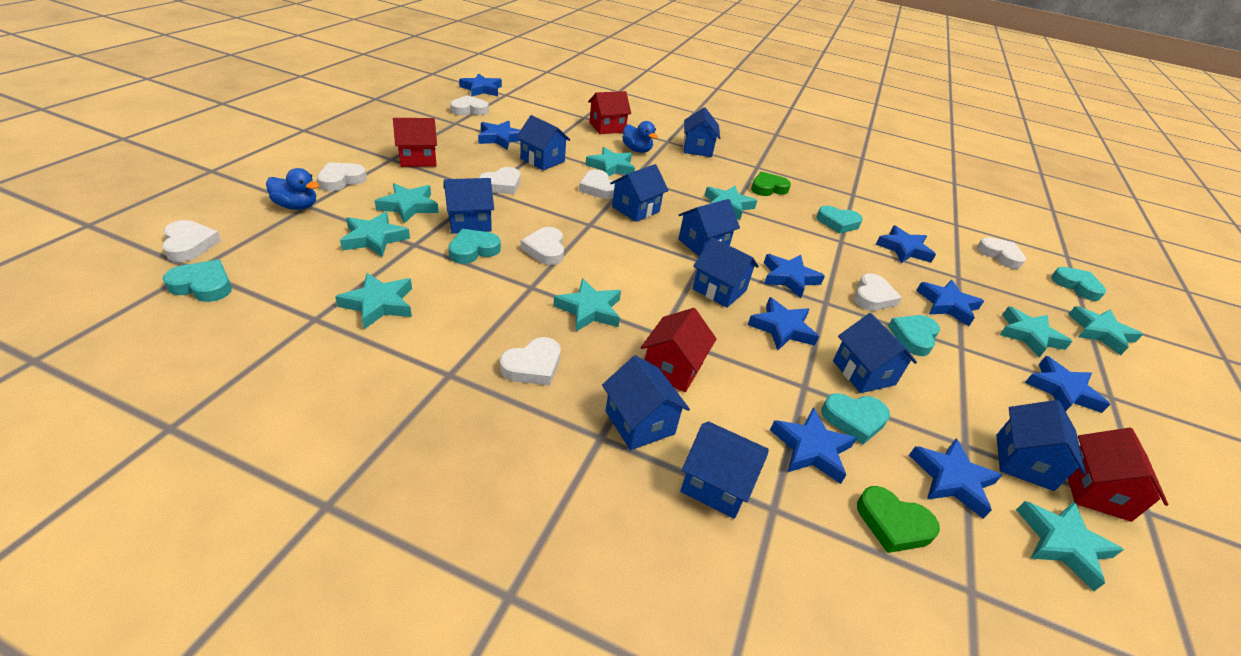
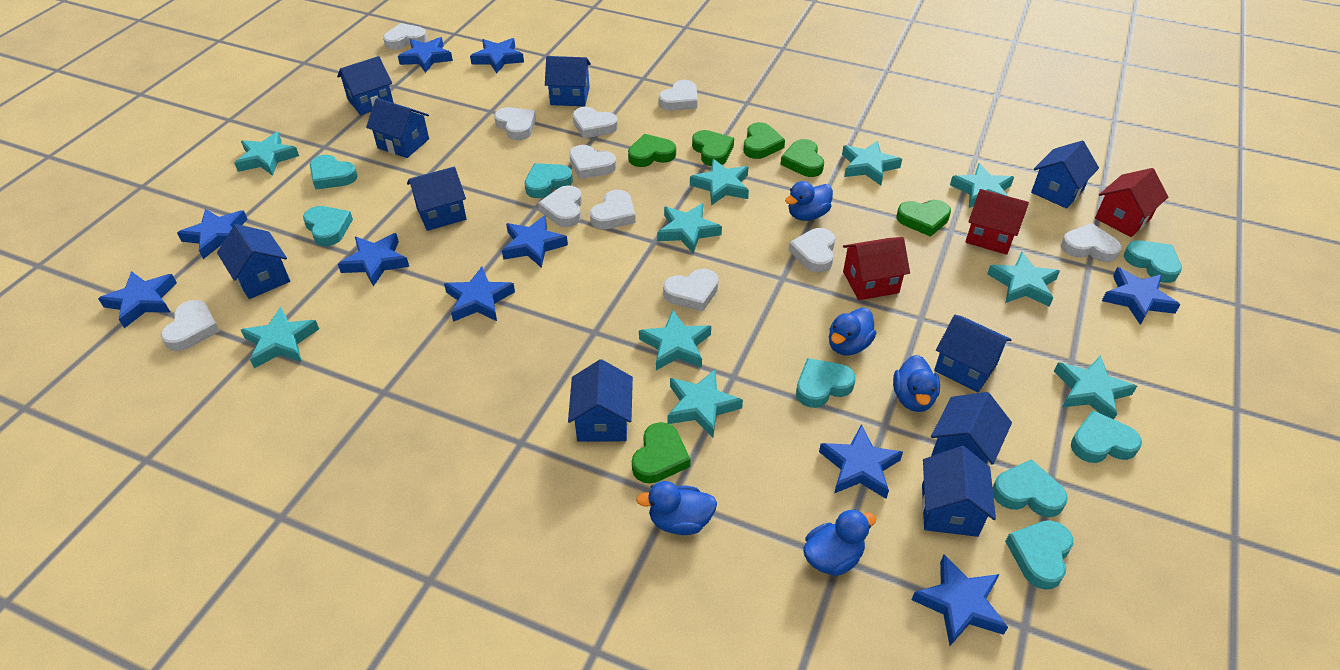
blue duck: 2 -> 5
blue star: 9 -> 10
green heart: 2 -> 6
red house: 4 -> 3
turquoise heart: 6 -> 8
turquoise star: 9 -> 10
white heart: 9 -> 11

